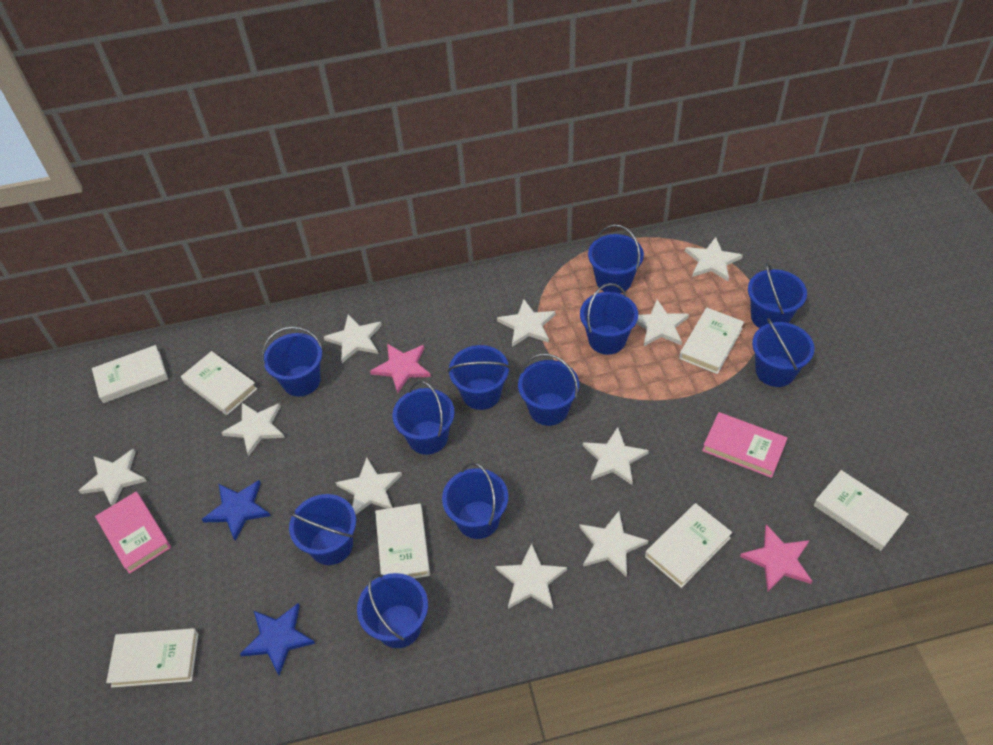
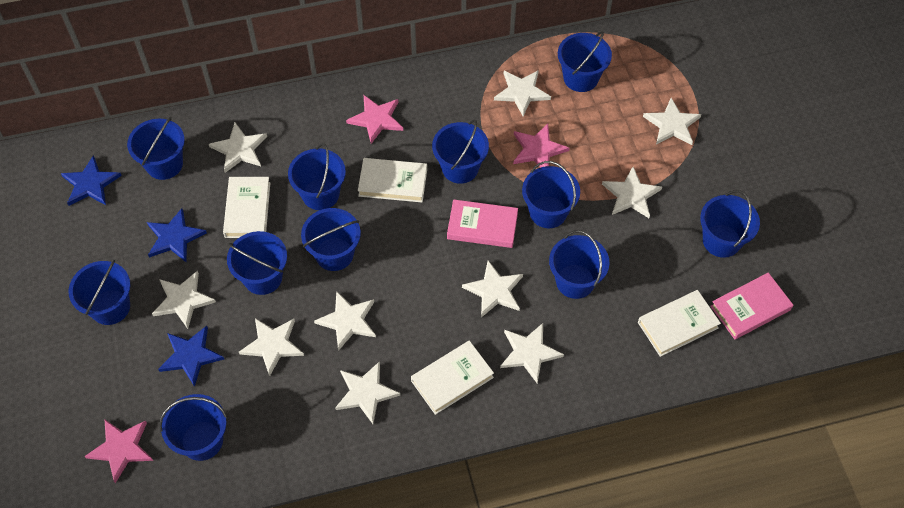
blue star: 2 -> 3
pink star: 2 -> 3
white book: 7 -> 4

